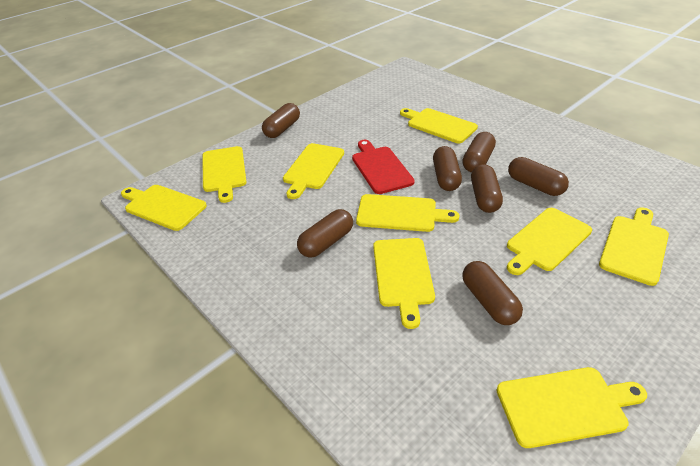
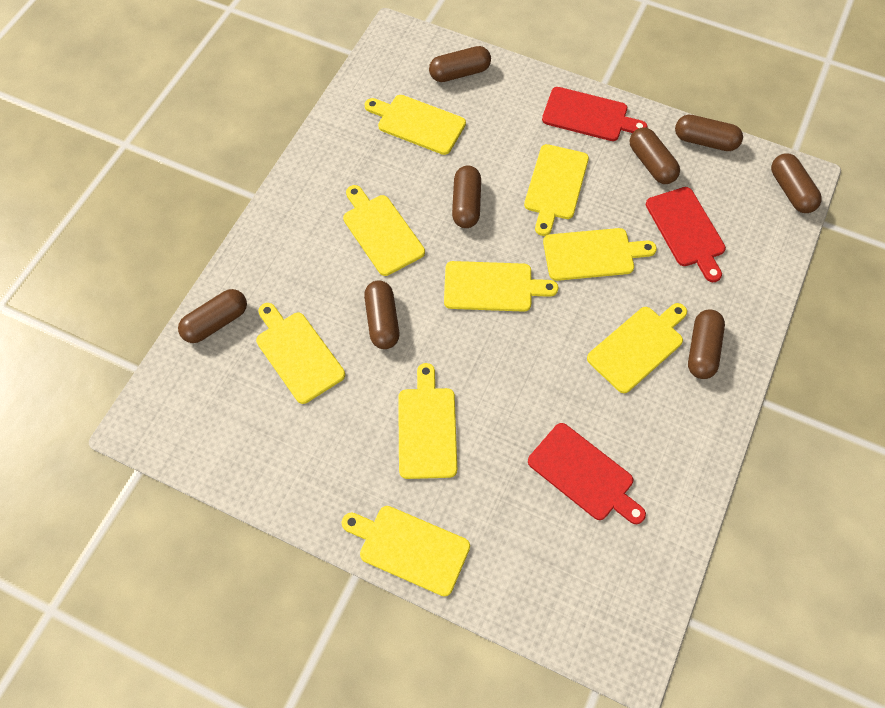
brown capsule: 7 -> 8
red cutting board: 1 -> 3

